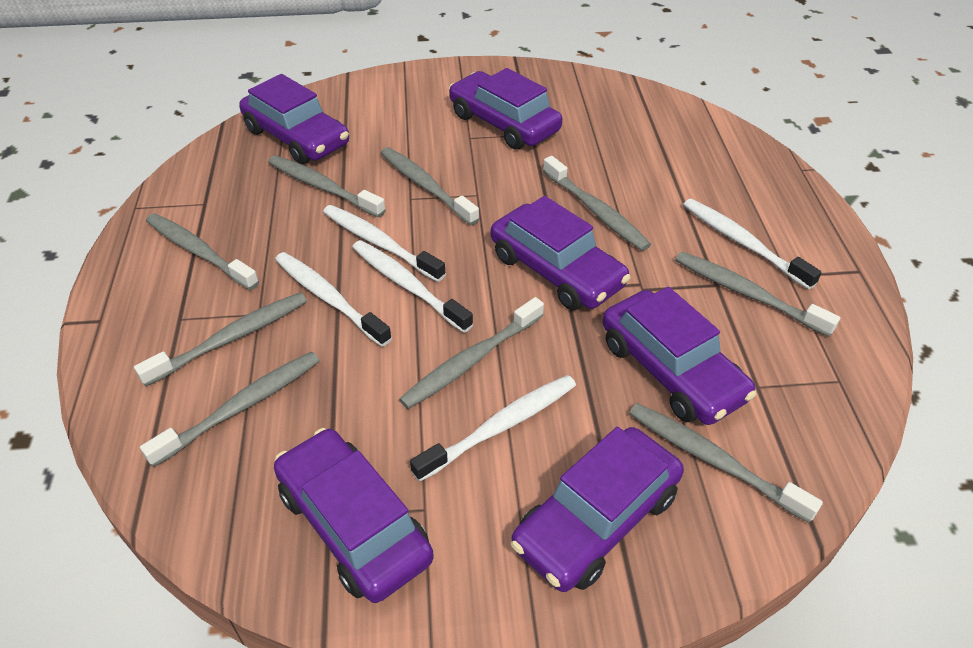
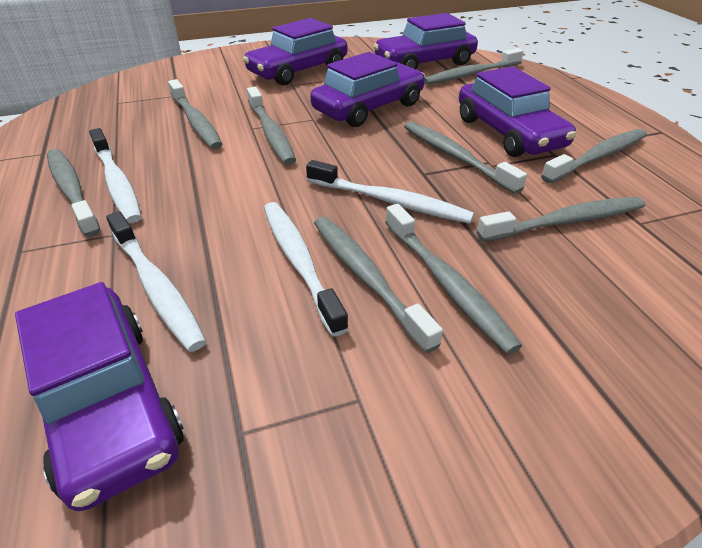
purple car: 6 -> 5
white toothbrush: 5 -> 4

